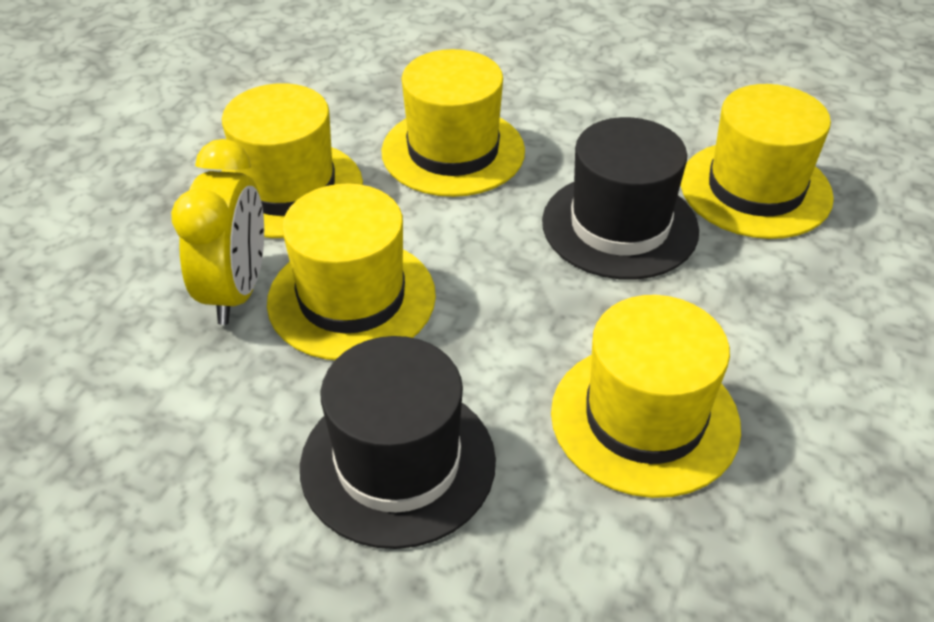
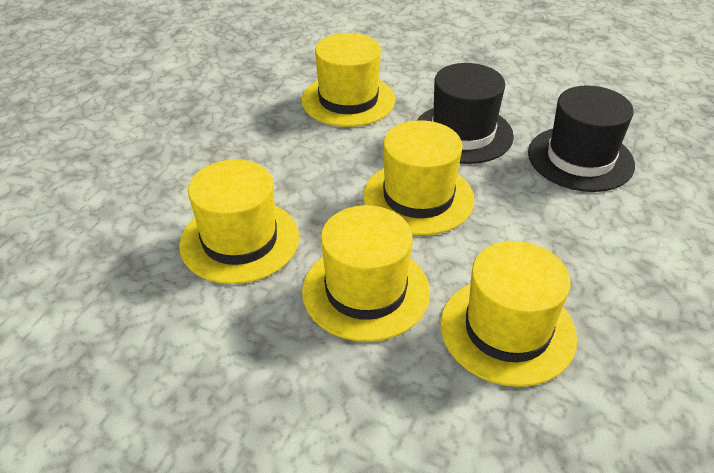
yellow clock: 1 -> 0

